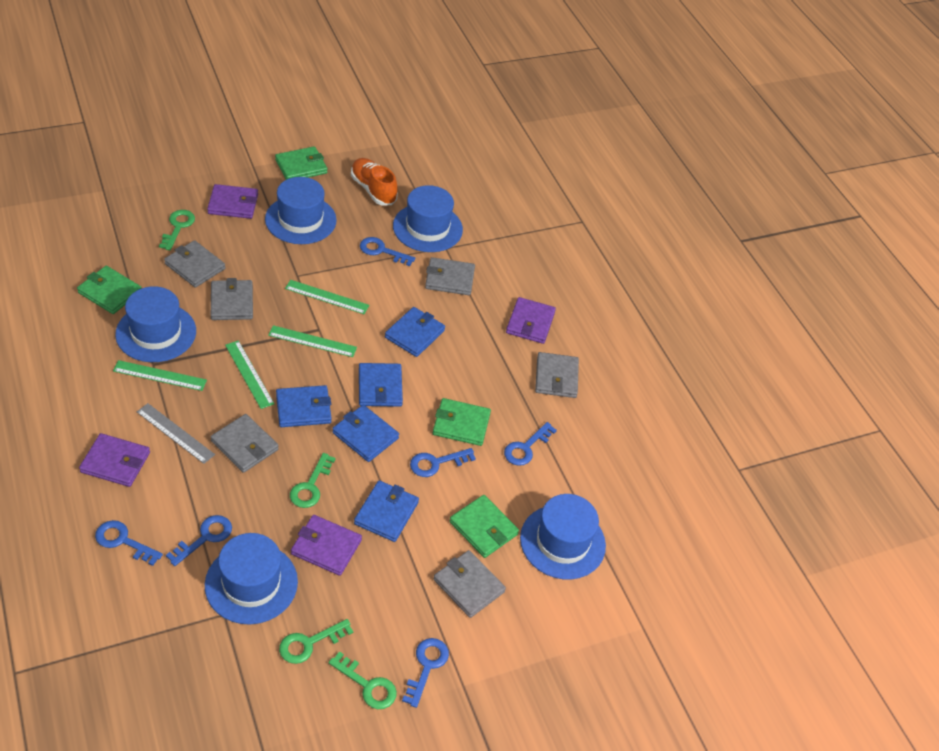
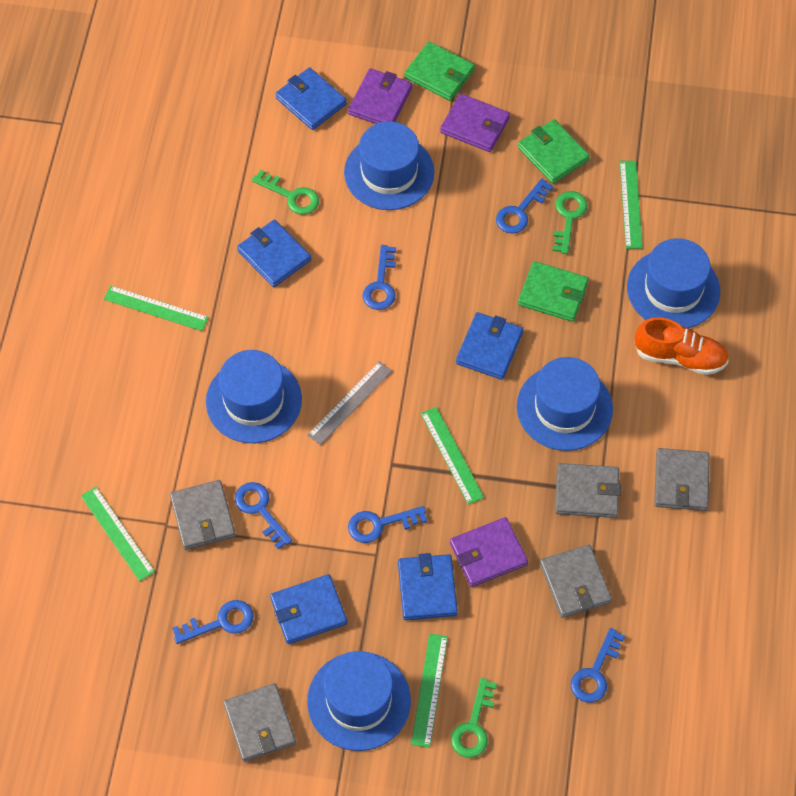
green key: 4 -> 3
green ruler: 4 -> 5
green wallet: 4 -> 3
grey wallet: 6 -> 5
purple wallet: 4 -> 3

